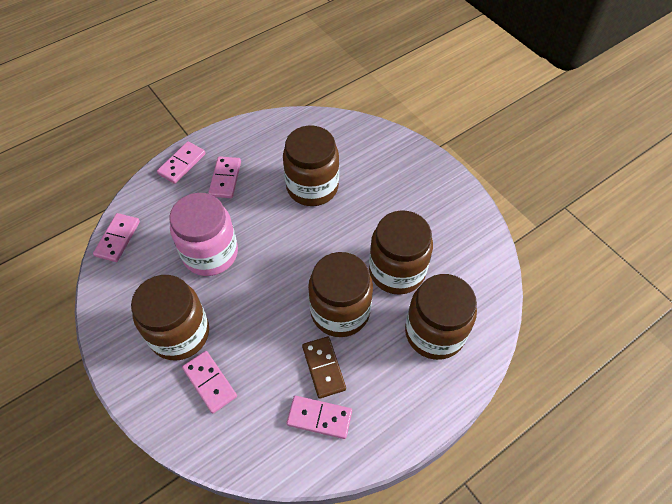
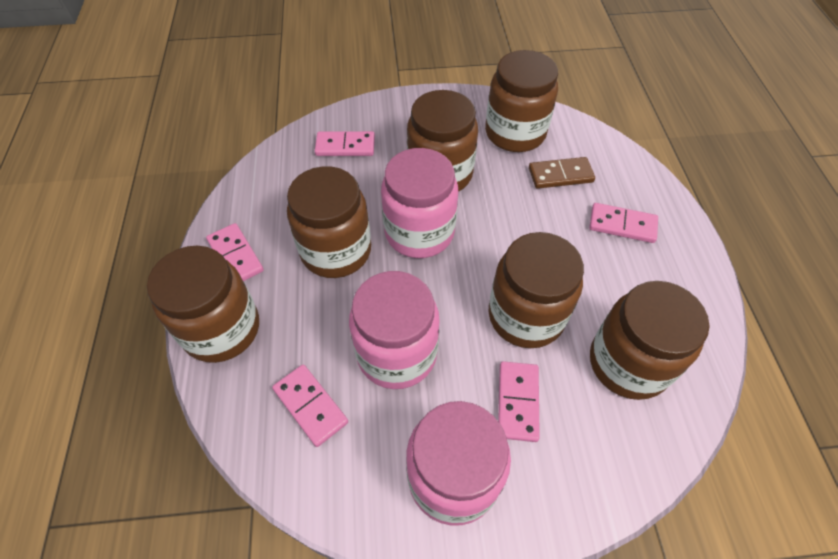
brown jar: 5 -> 6
pink jar: 1 -> 3

